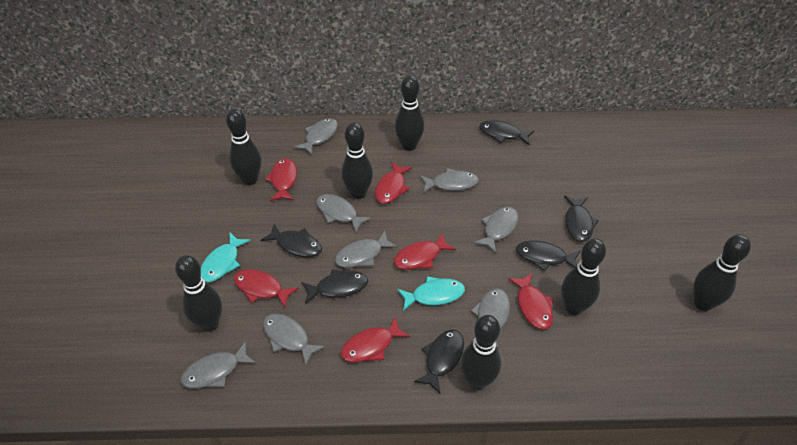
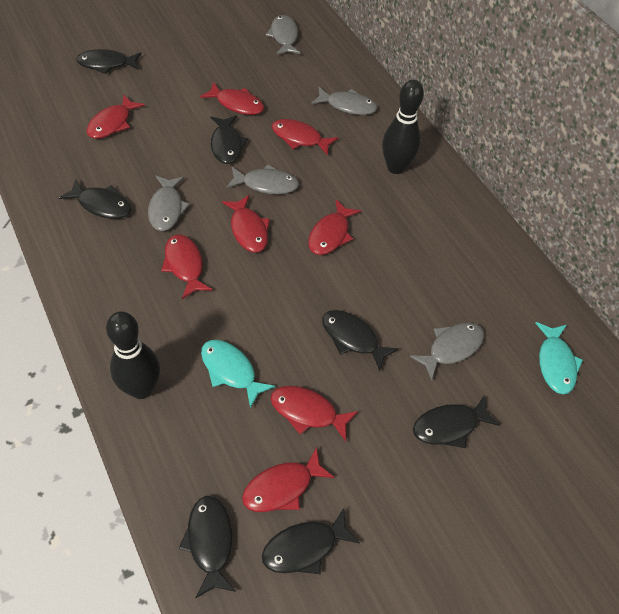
black bowling pin: 7 -> 2
black fish: 6 -> 7
grey fish: 8 -> 5
red fish: 6 -> 8

